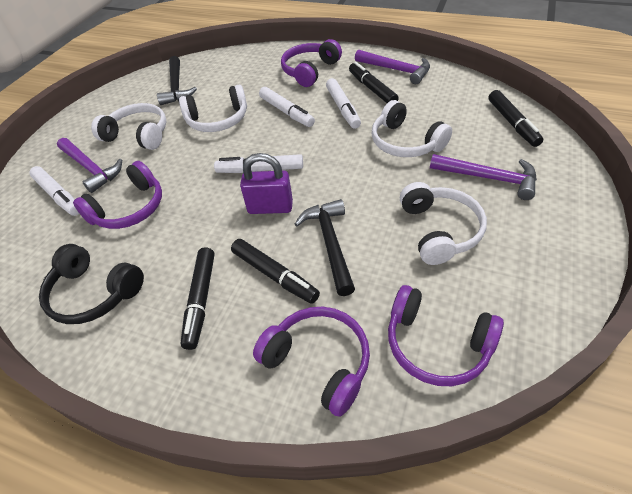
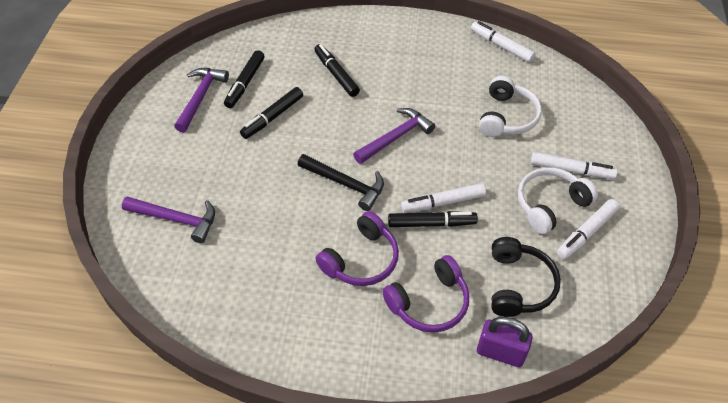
black hammer: 2 -> 1
purple headphones: 4 -> 2
white headphones: 4 -> 2

